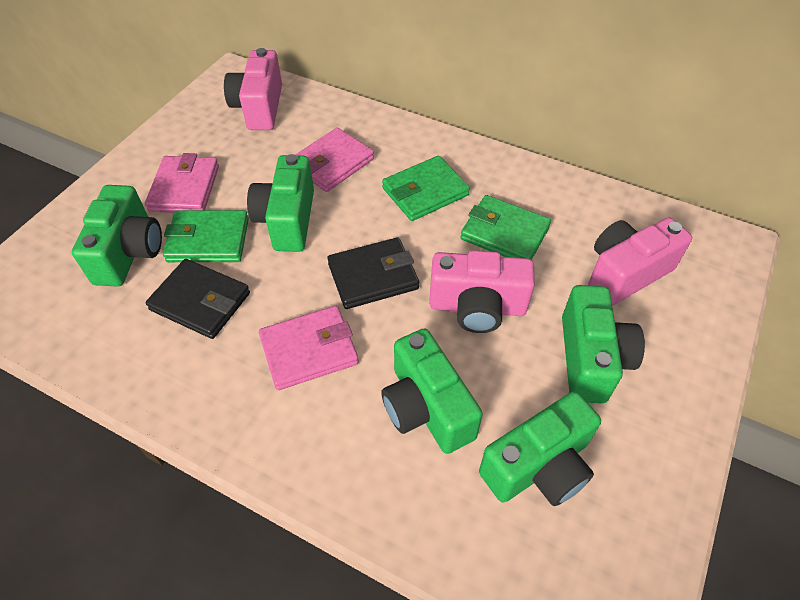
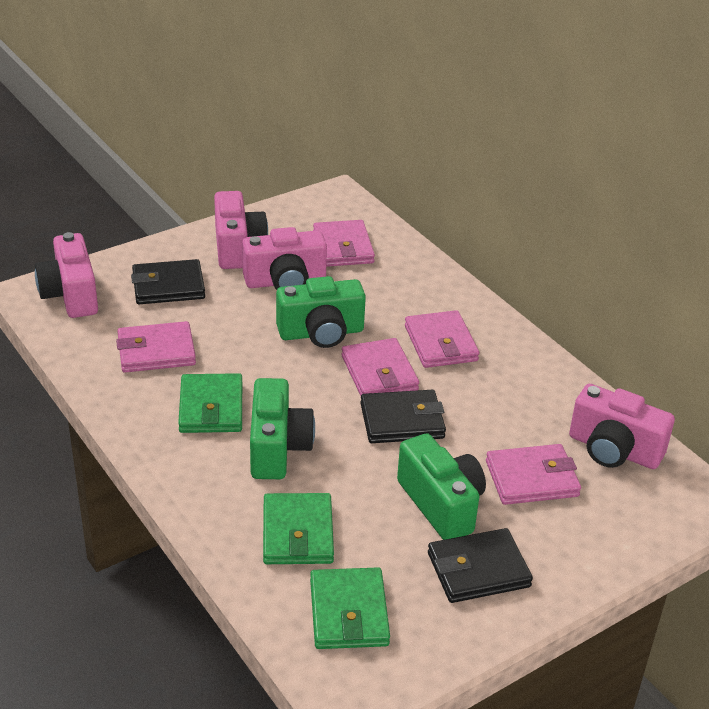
black wallet: 2 -> 3
green camera: 5 -> 3
pink camera: 3 -> 4
pink wallet: 3 -> 5

